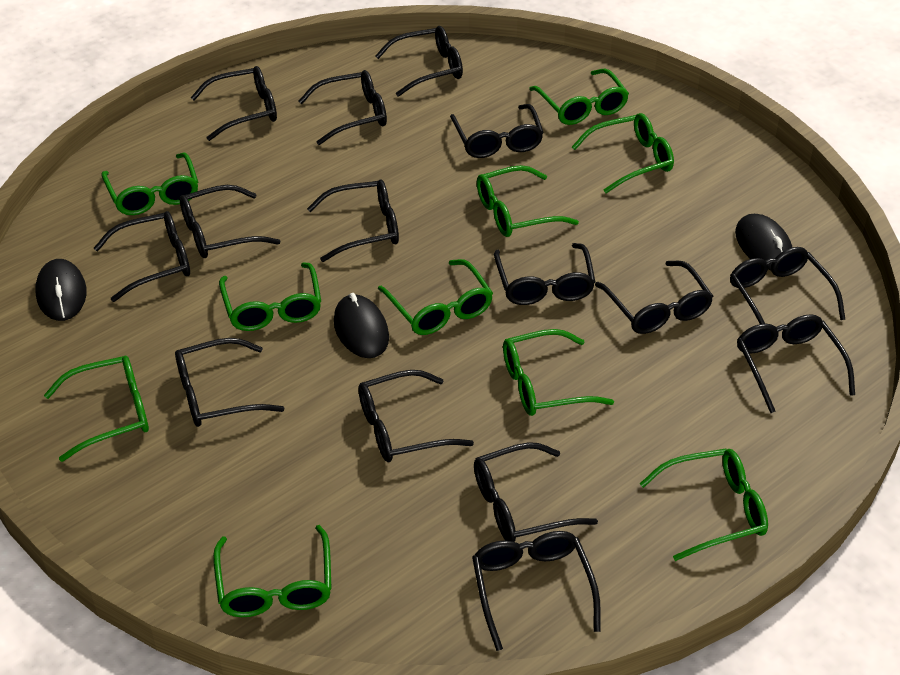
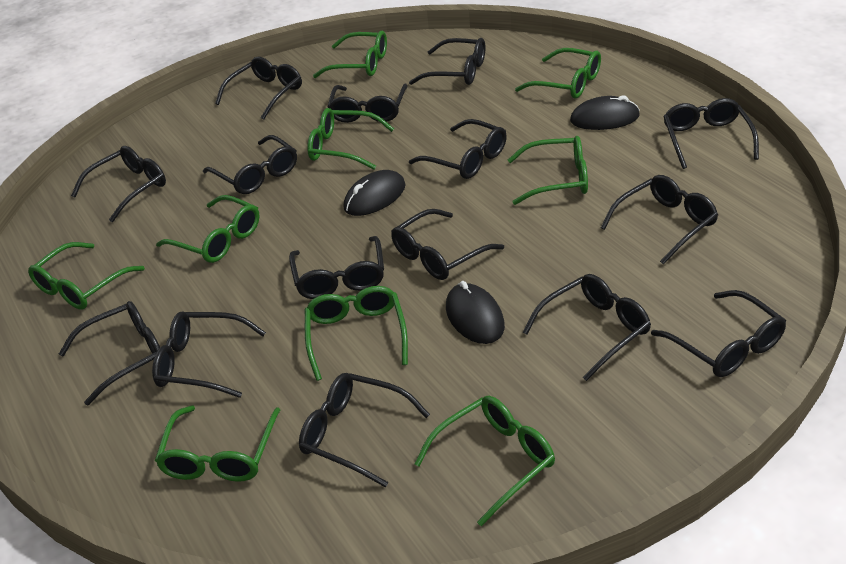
green glasses: 10 -> 9

